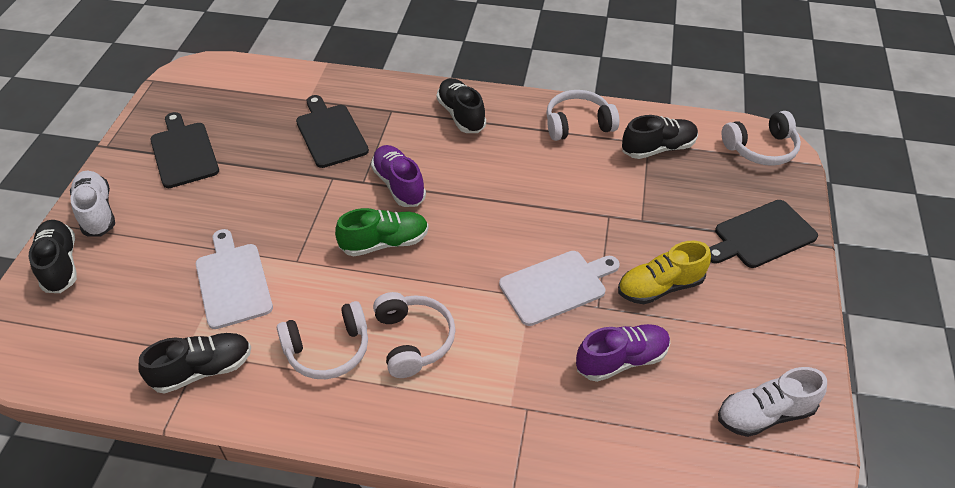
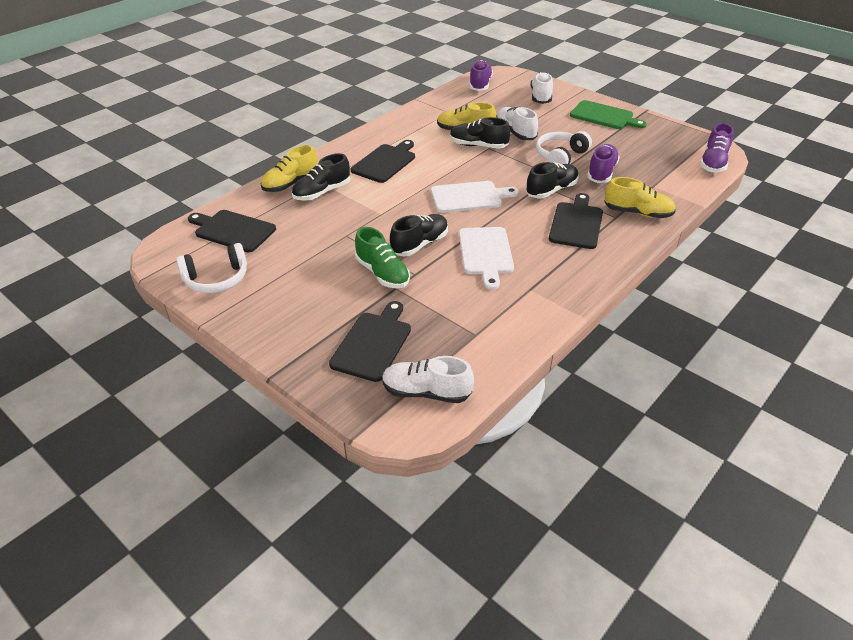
black cutting board: 3 -> 4
green cutting board: 0 -> 1
purple shoe: 2 -> 3
white headphones: 4 -> 2
white shoe: 2 -> 3
yellow shoe: 1 -> 3

